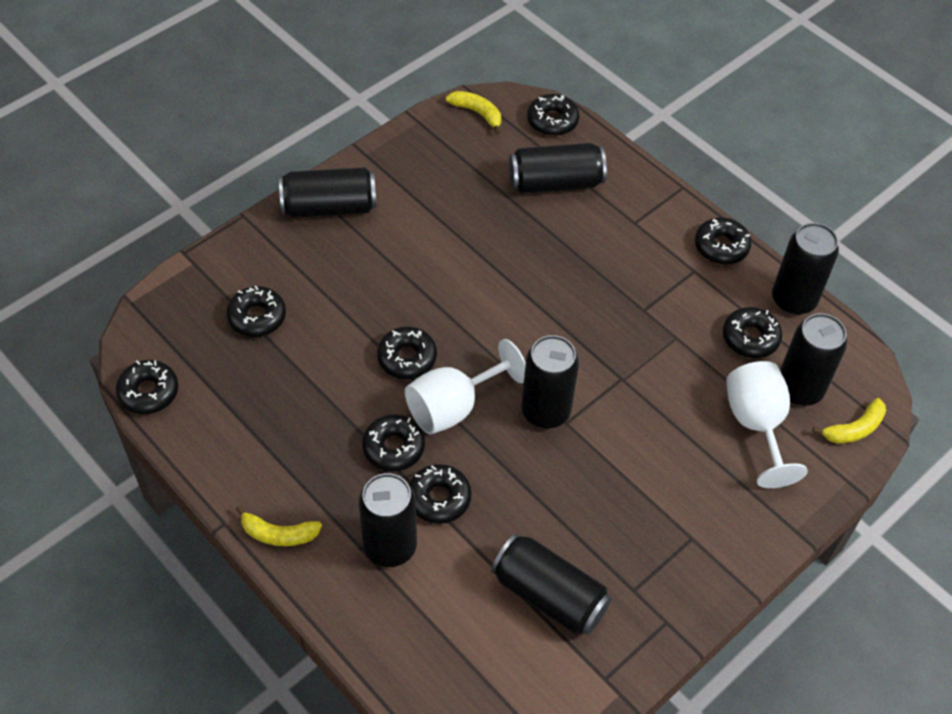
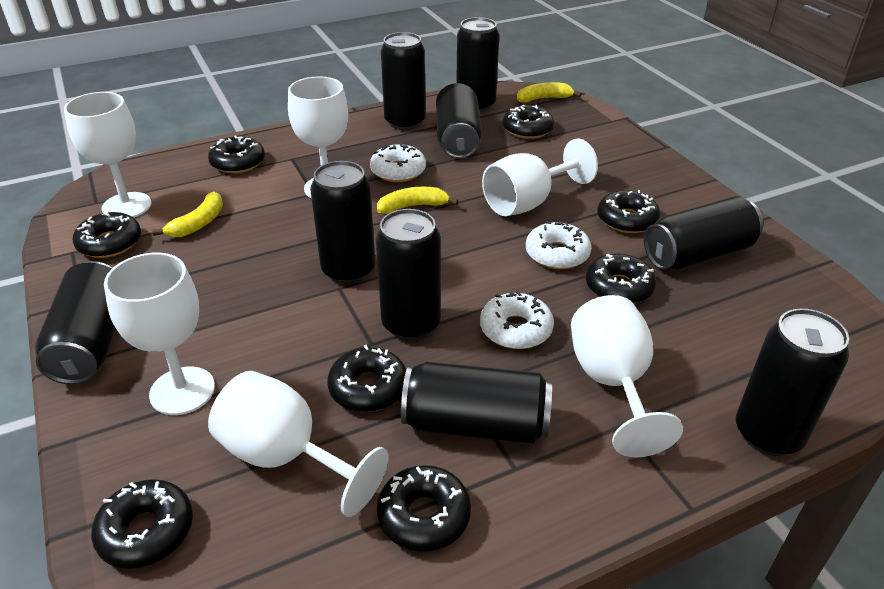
black can: 7 -> 9
white donut: 0 -> 3
white goblet: 2 -> 6

